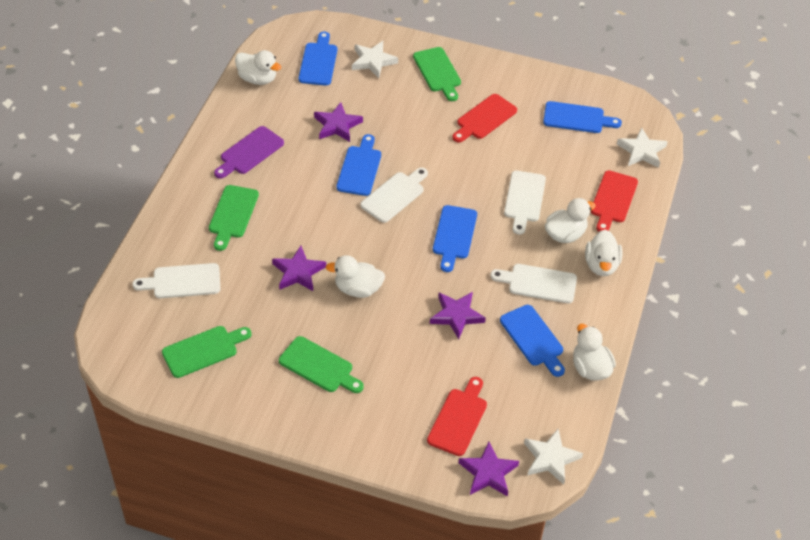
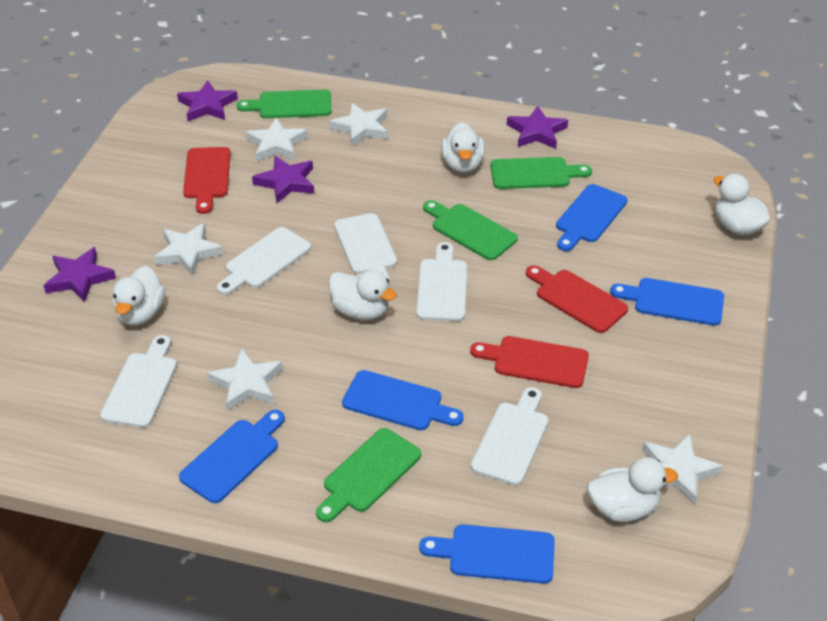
purple cutting board: 1 -> 0
white cutting board: 4 -> 5
white star: 3 -> 5

